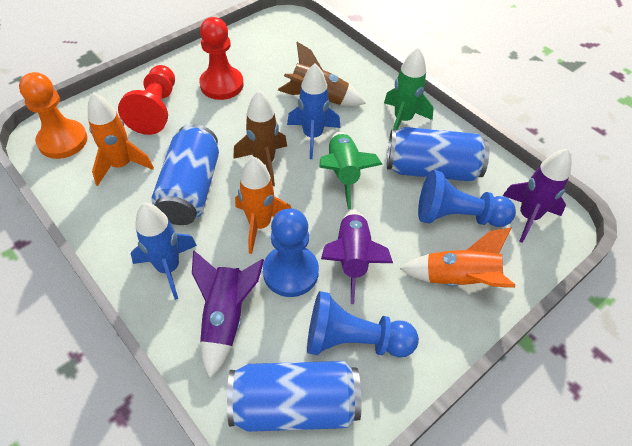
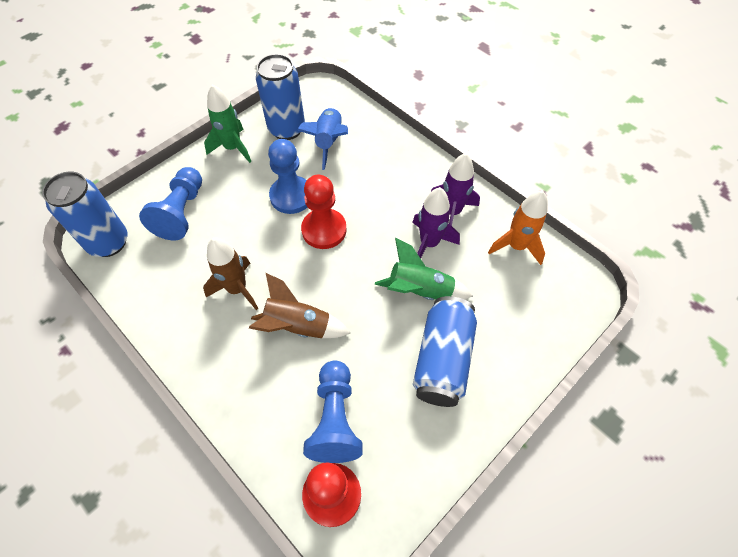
blue rocket: 2 -> 1
orange pawn: 1 -> 0
orange rocket: 3 -> 1
purple rocket: 3 -> 2

